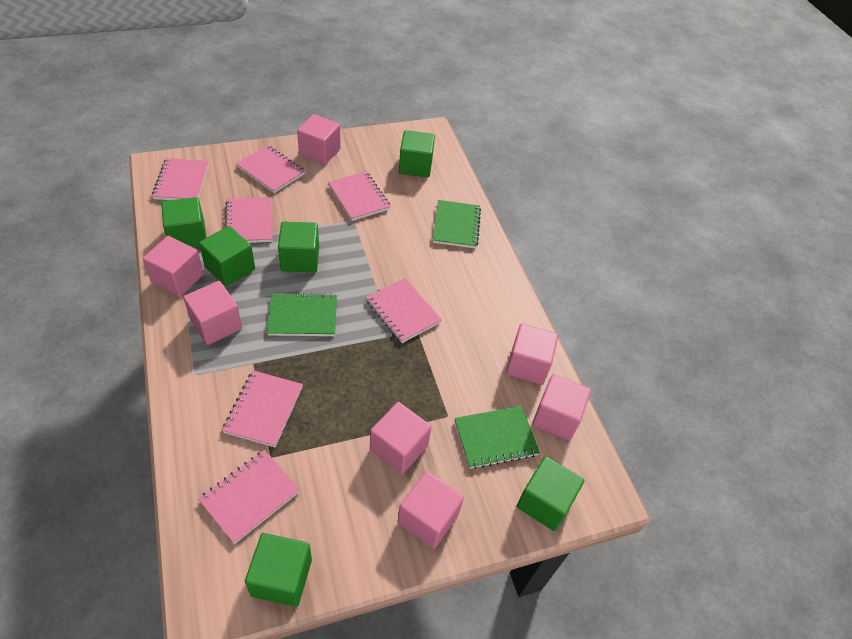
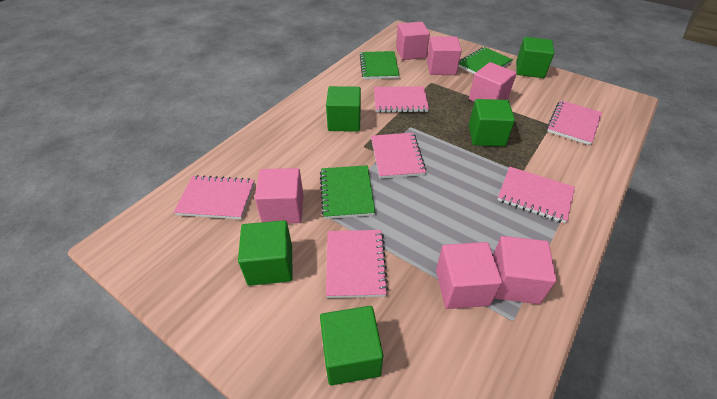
green cube: 6 -> 5
pink cube: 7 -> 6
pink notebook: 7 -> 6

